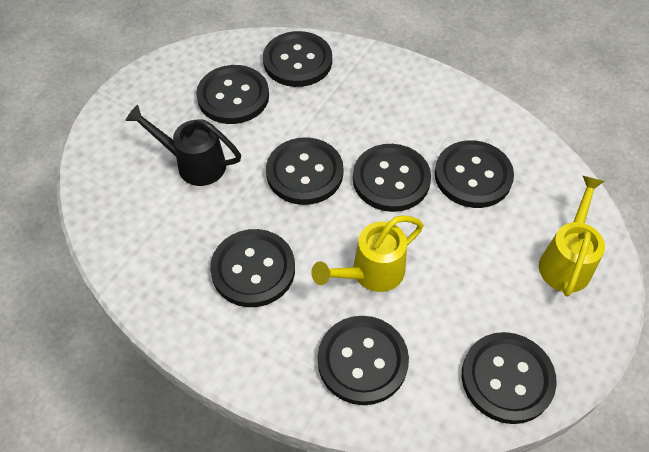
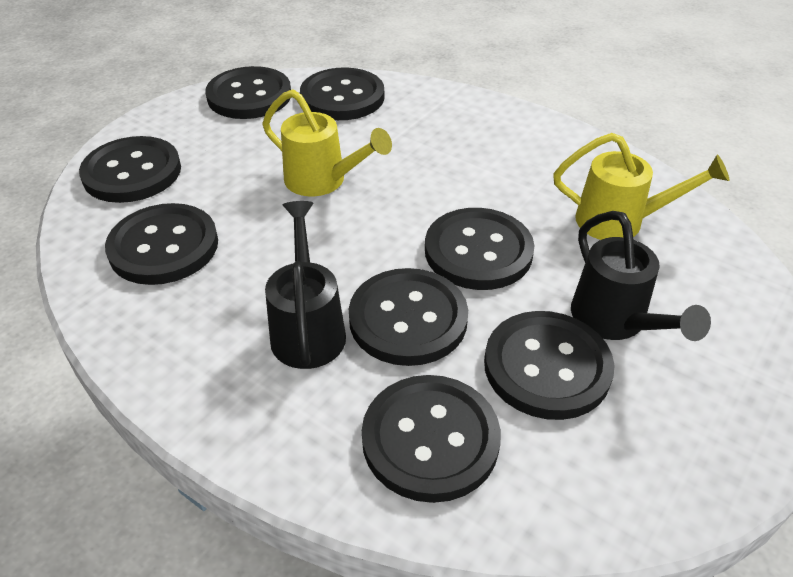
black watering can: 1 -> 2

